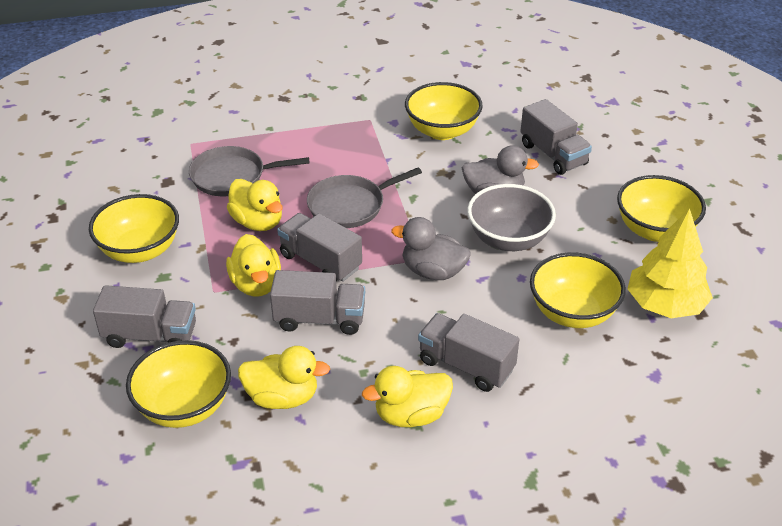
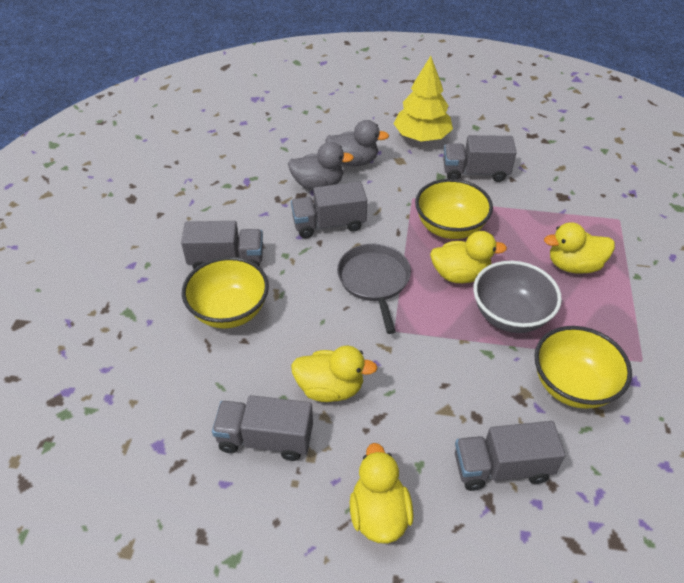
grey pan: 2 -> 1
yellow bowl: 5 -> 3

